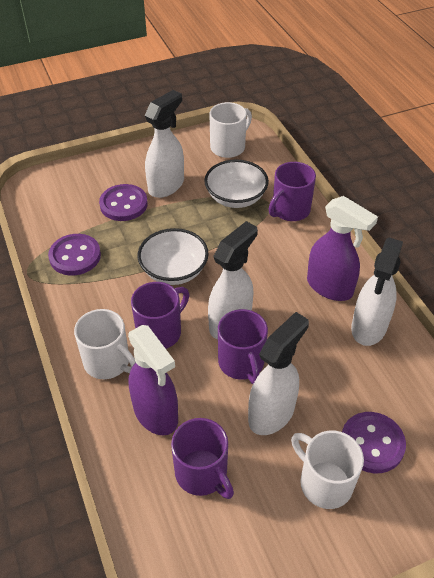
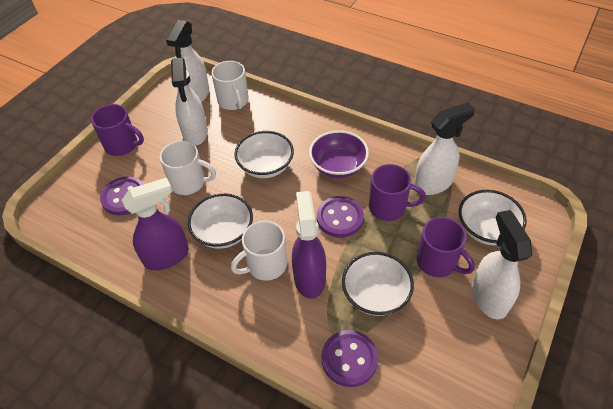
purple bowl: 0 -> 1
purple mug: 4 -> 3
white bowl: 2 -> 4

